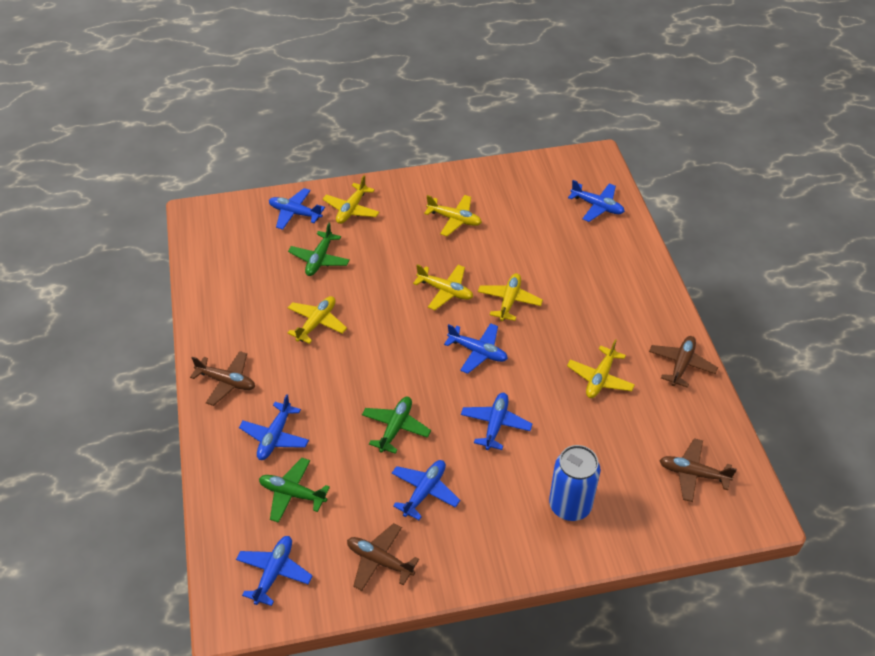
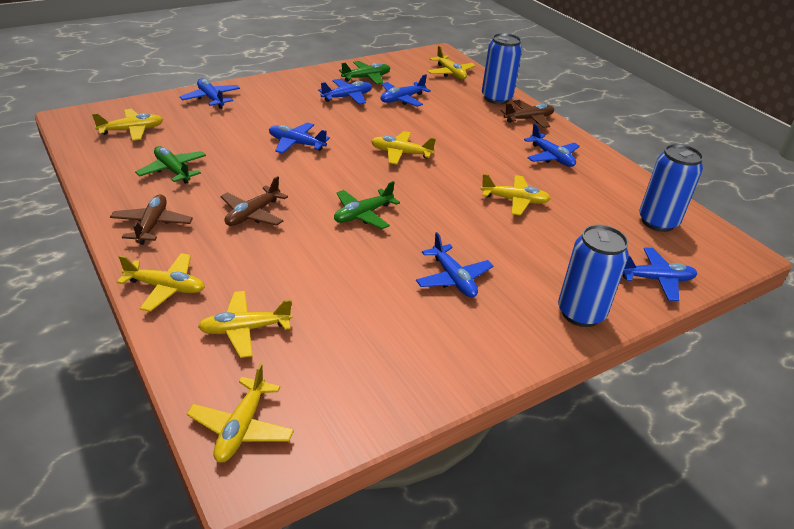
blue can: 1 -> 3
brown plane: 4 -> 3
yellow plane: 6 -> 7

